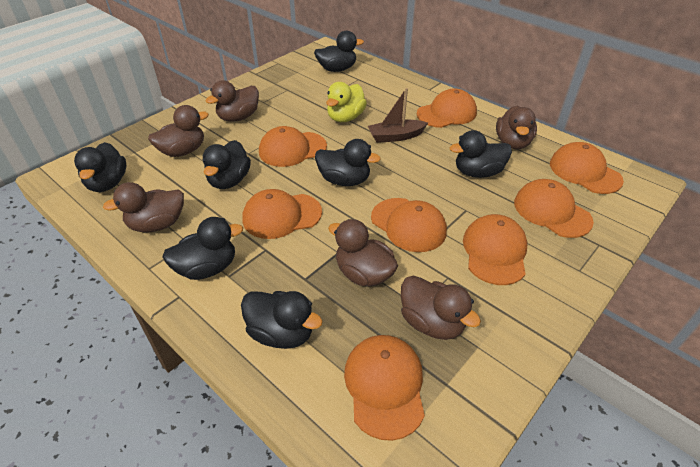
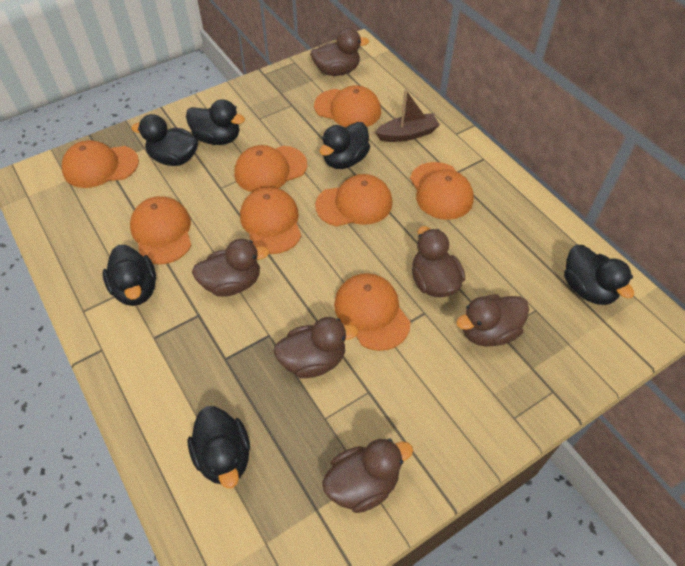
black duck: 7 -> 6
yellow duck: 1 -> 0

